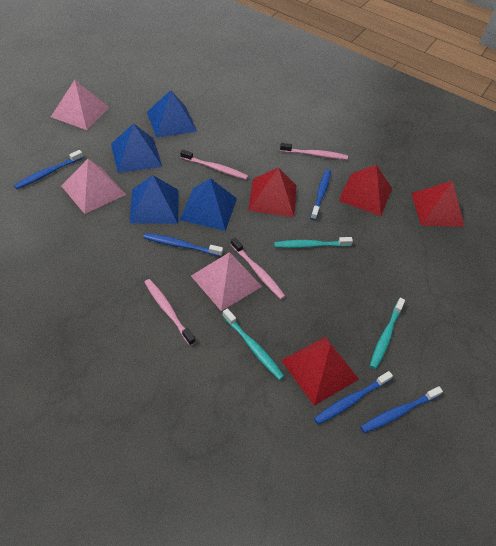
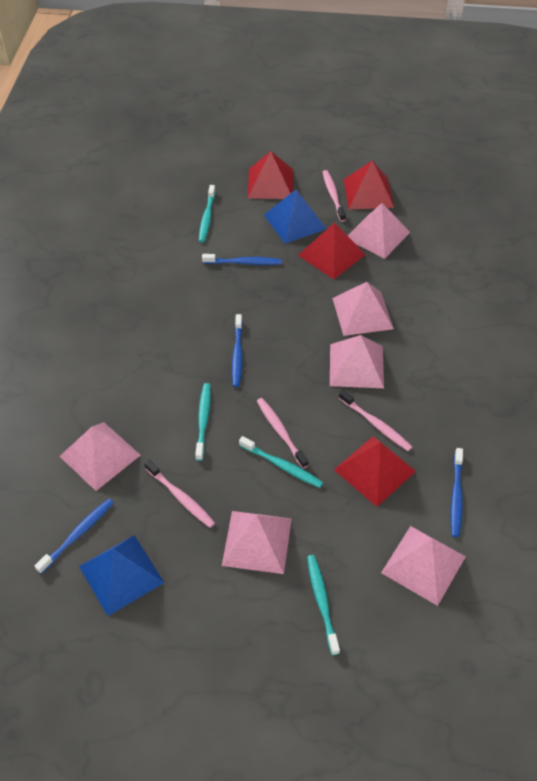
blue pyramid: 4 -> 2
blue toothbrush: 5 -> 4
pink pyramid: 3 -> 6
turquoise toothbrush: 3 -> 4

